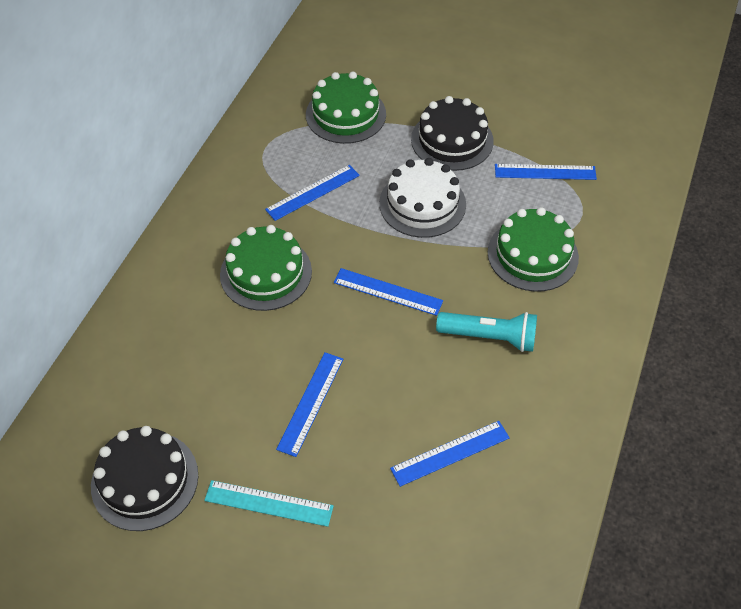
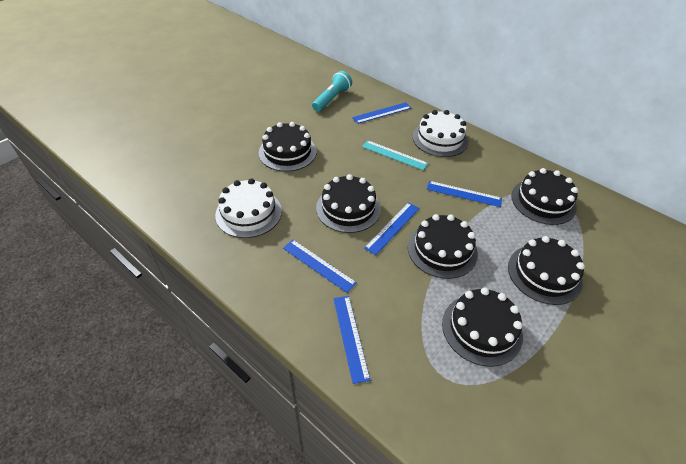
black cake: 2 -> 6
green cake: 3 -> 0
white cake: 1 -> 2

